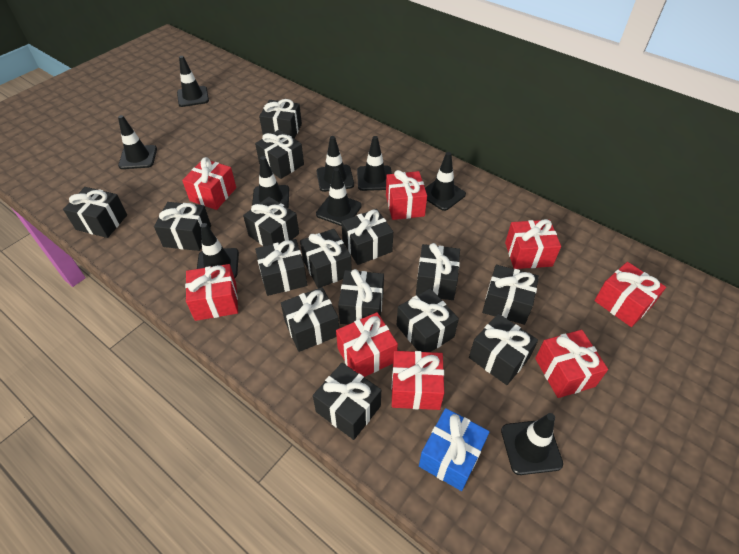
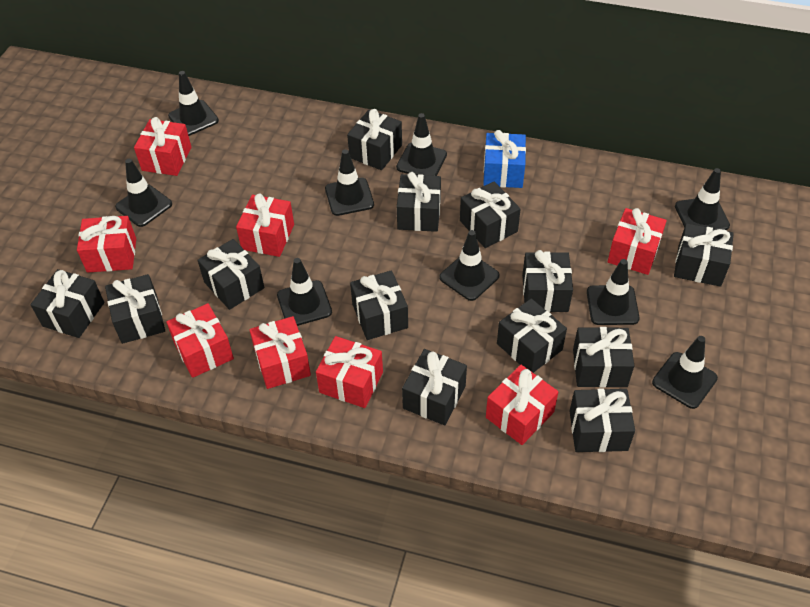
black gift: 15 -> 13

